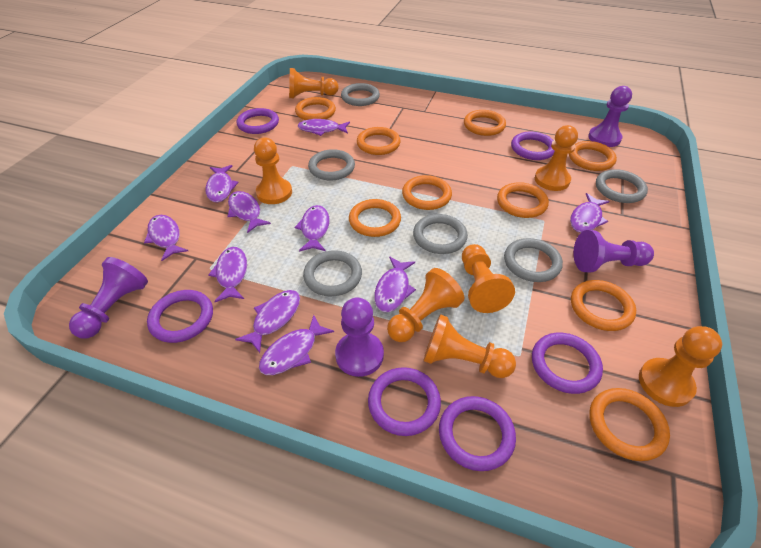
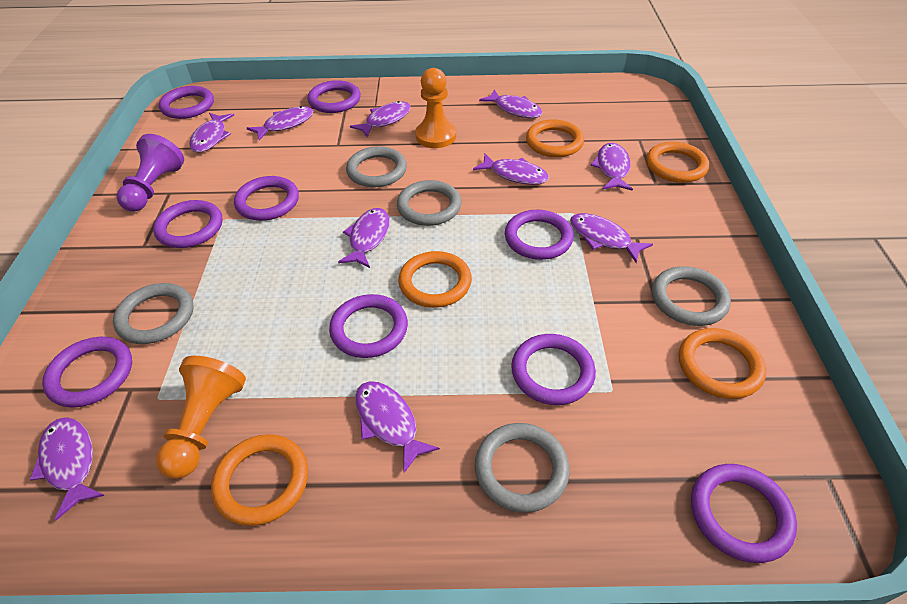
grey ring: 6 -> 5
orange pawn: 7 -> 2
orange ring: 9 -> 5
purple pawn: 4 -> 1
purple ring: 6 -> 9

